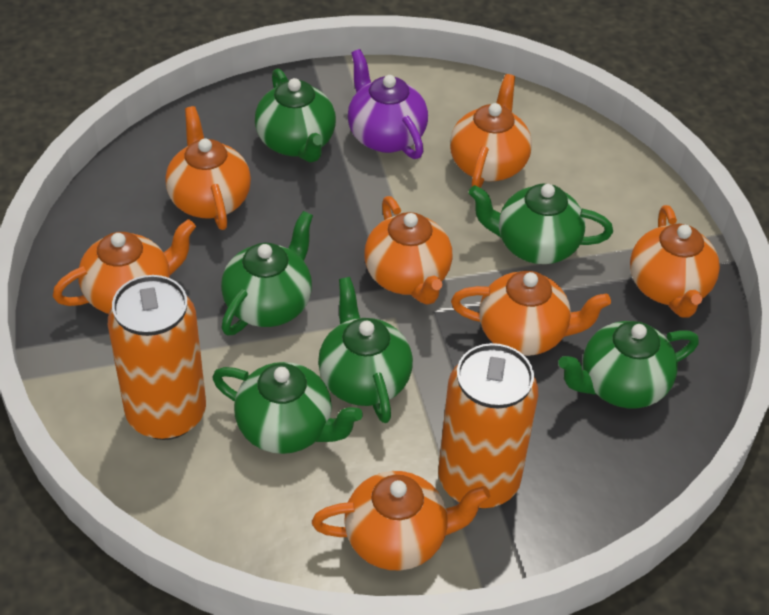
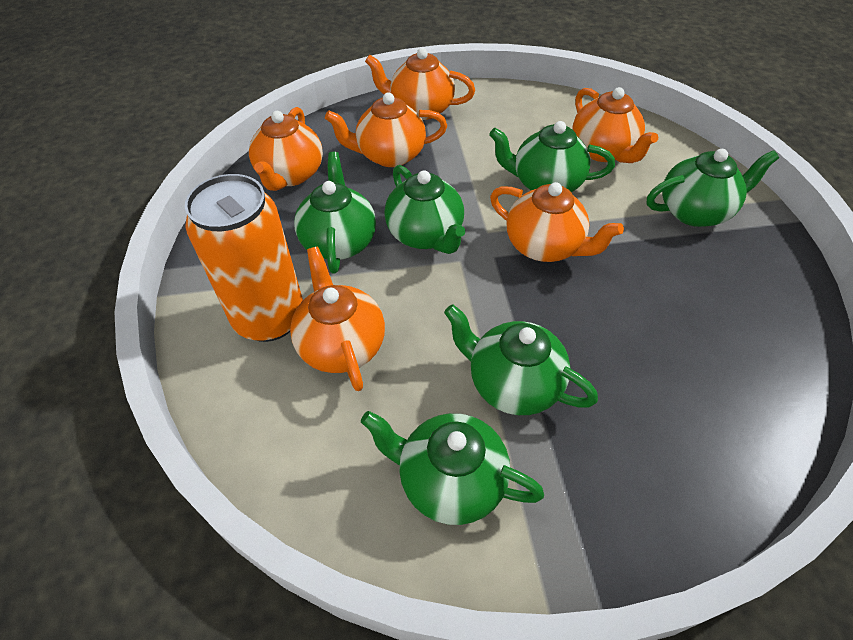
orange can: 2 -> 1
orange teapot: 7 -> 6
purple teapot: 1 -> 0

